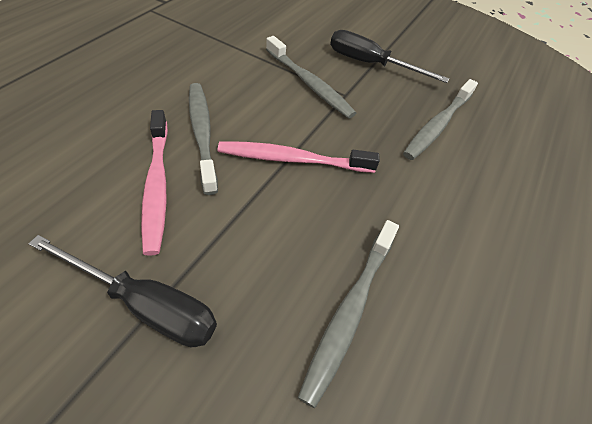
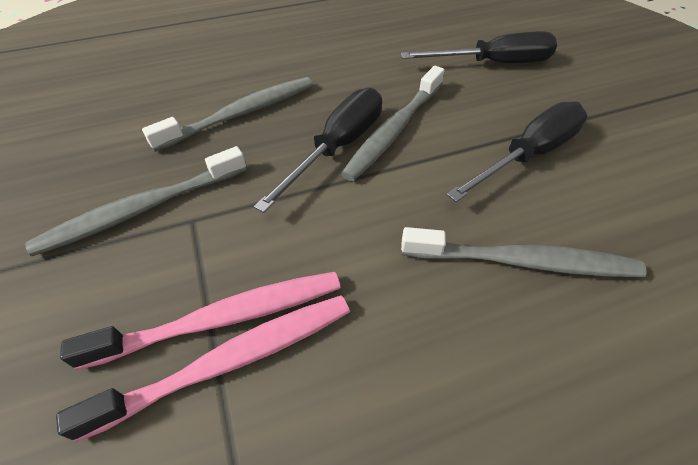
black screwdriver: 2 -> 3

